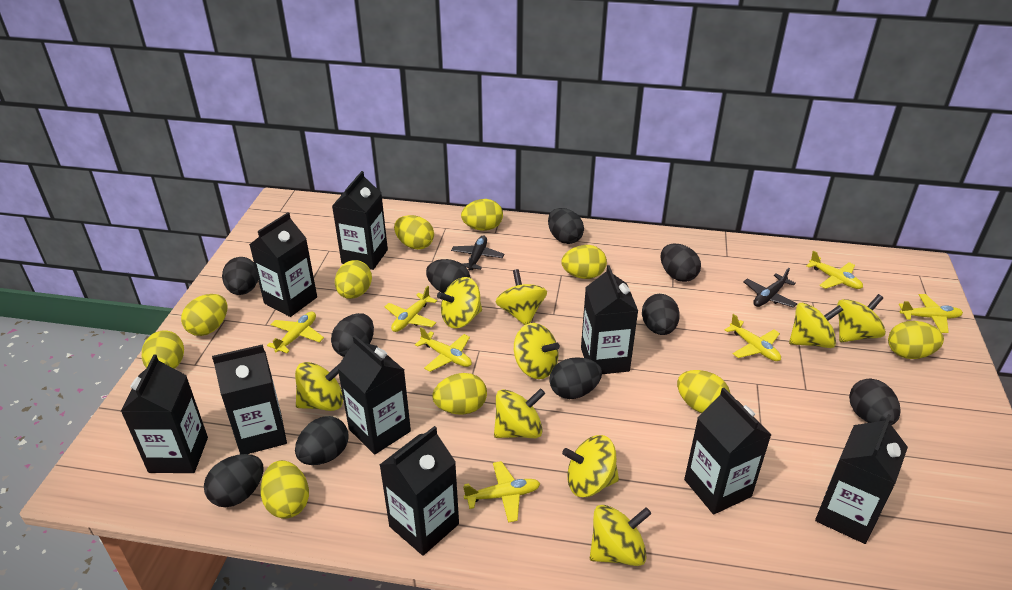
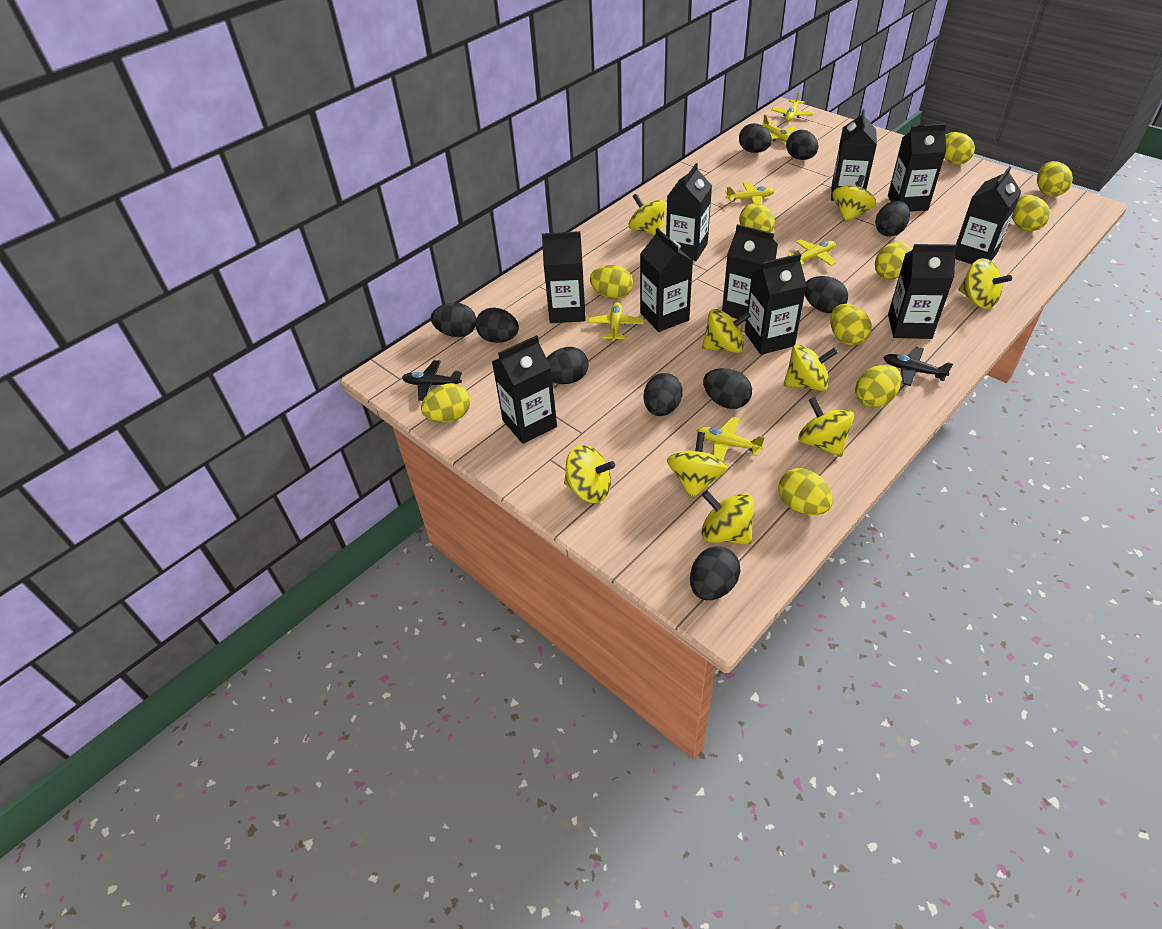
black carton: 9 -> 10
yellow plane: 7 -> 6

